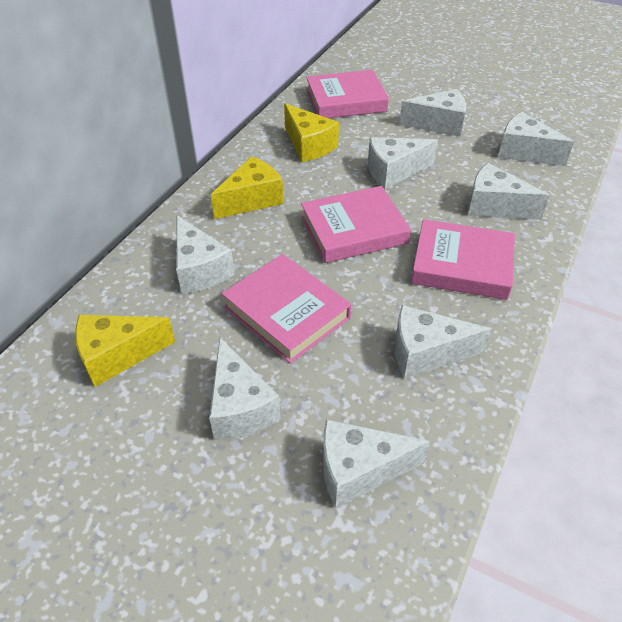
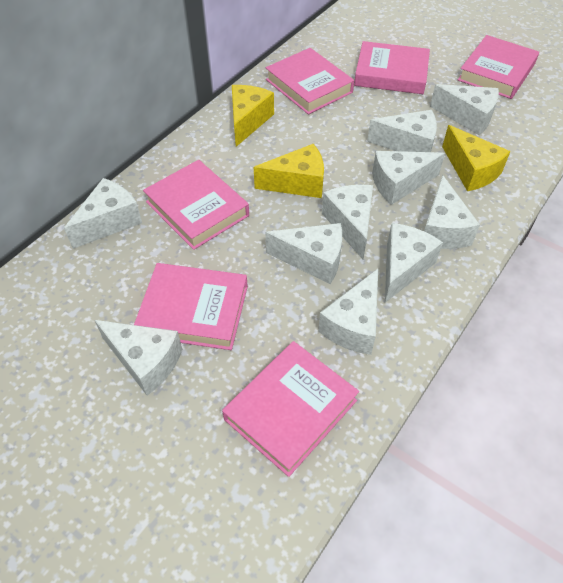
pink book: 4 -> 6
white cheese: 8 -> 10

